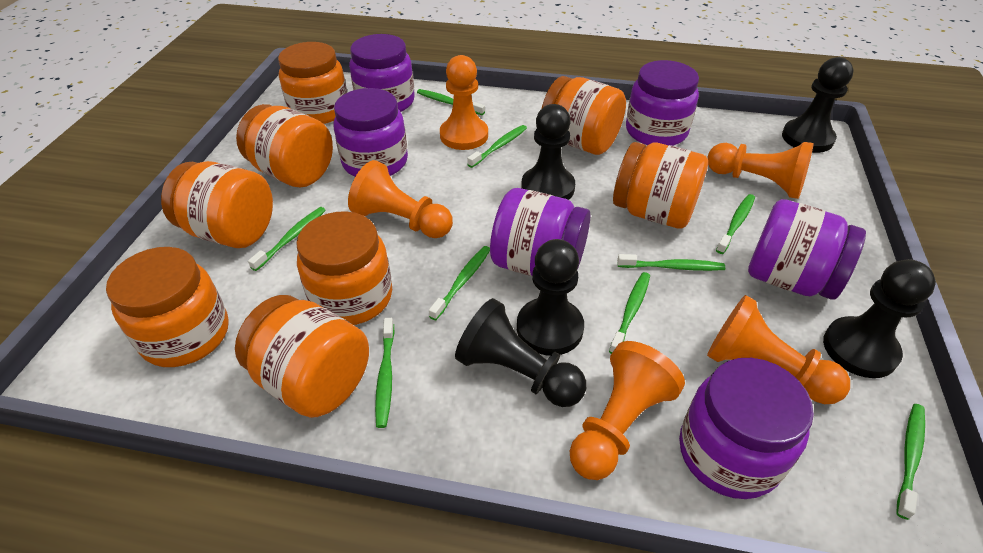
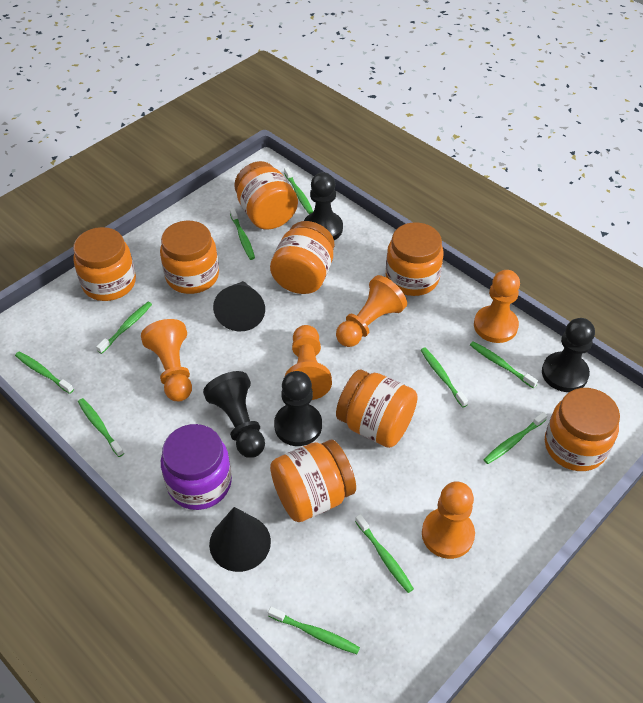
black cone: 0 -> 2
black pawn: 5 -> 4
green toothbrush: 9 -> 10
purple jar: 6 -> 1

